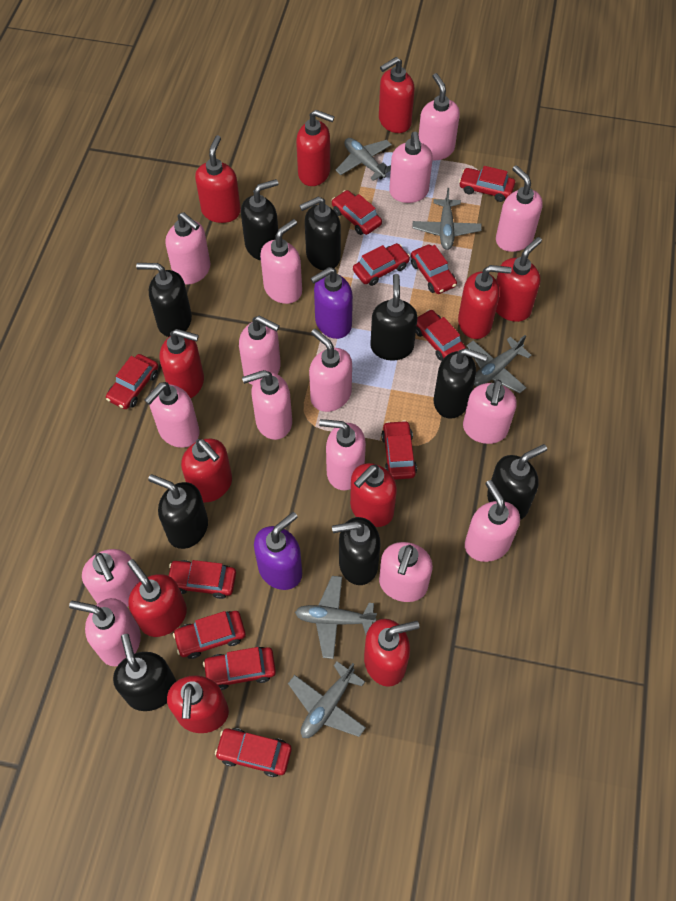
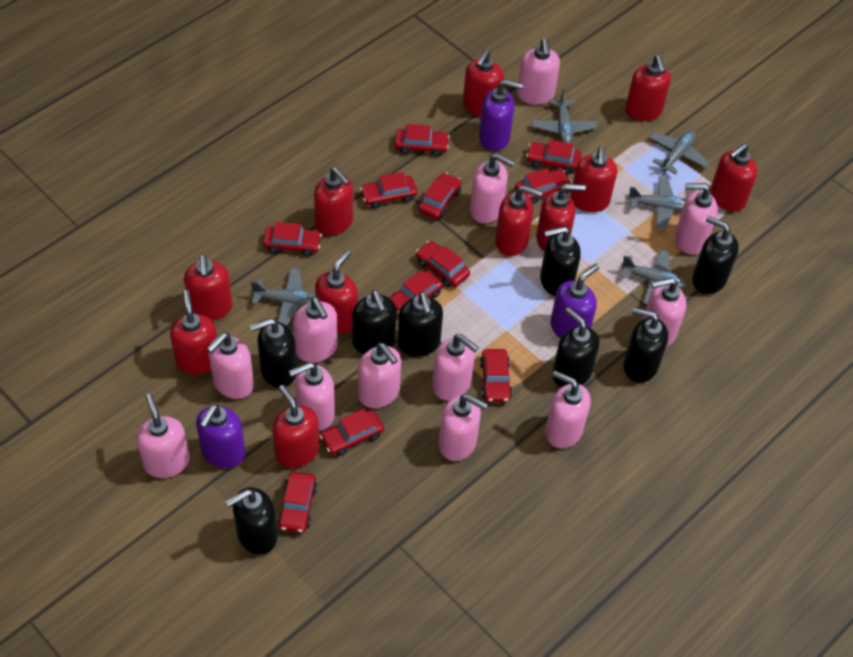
black soap dispenser: 9 -> 8
pink soap dispenser: 15 -> 12
purple soap dispenser: 2 -> 3

